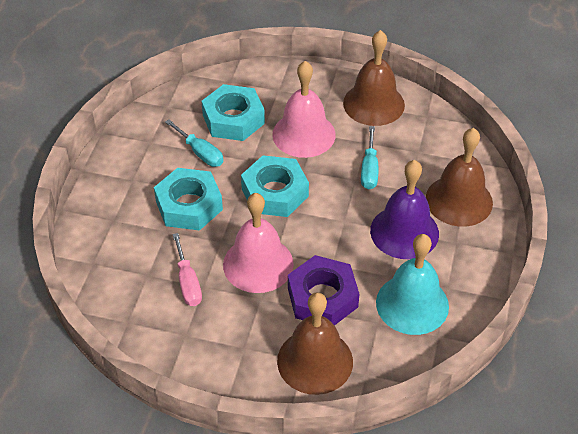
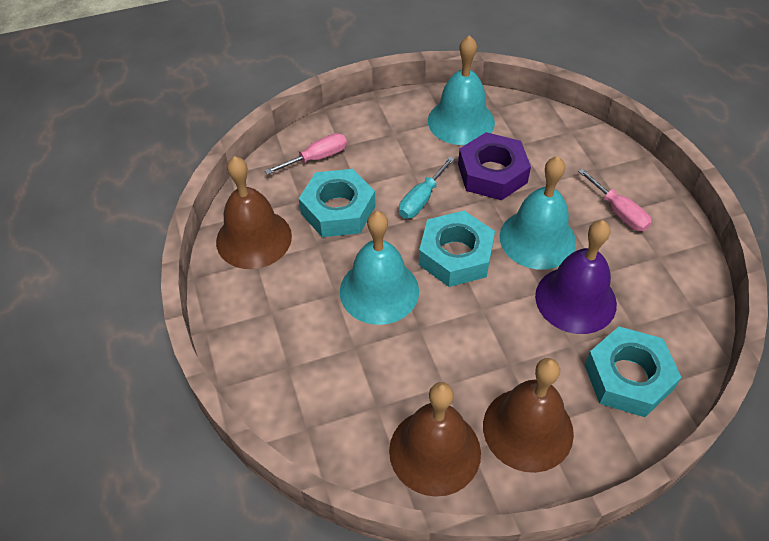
pink bell: 2 -> 0
pink screwdriver: 1 -> 2
turquoise bell: 1 -> 3
turquoise screwdriver: 2 -> 1

